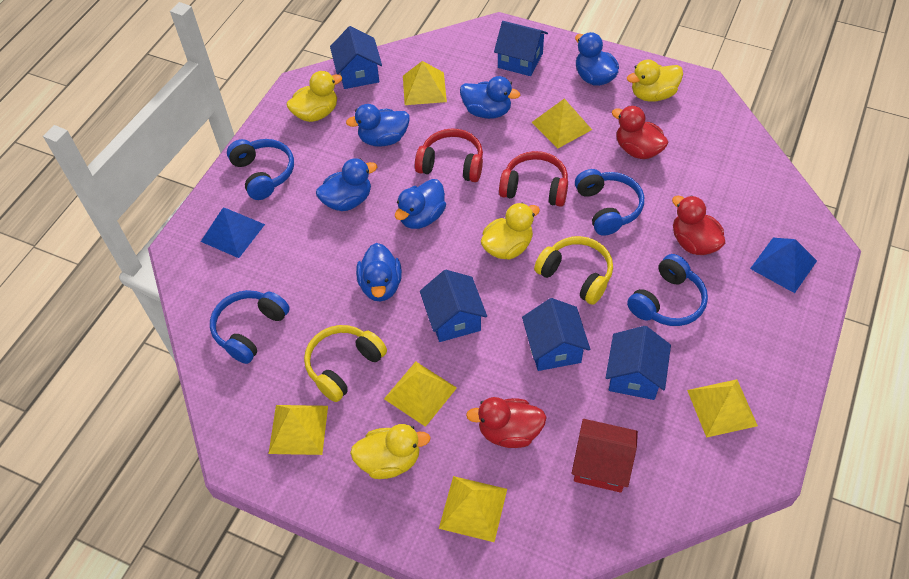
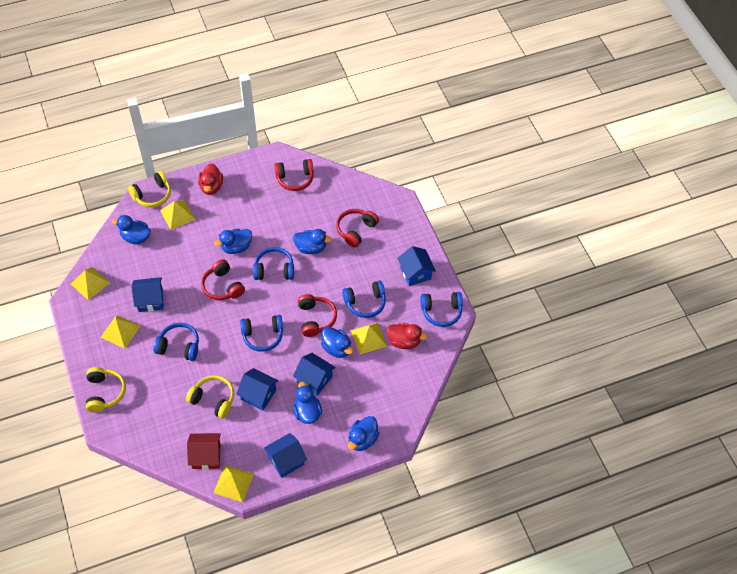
blue headphones: 4 -> 5
blue pyramid: 2 -> 0
red duck: 3 -> 2
red headphones: 2 -> 4
yellow duck: 4 -> 0
yellow headphones: 2 -> 3
yellow pyramid: 6 -> 5

